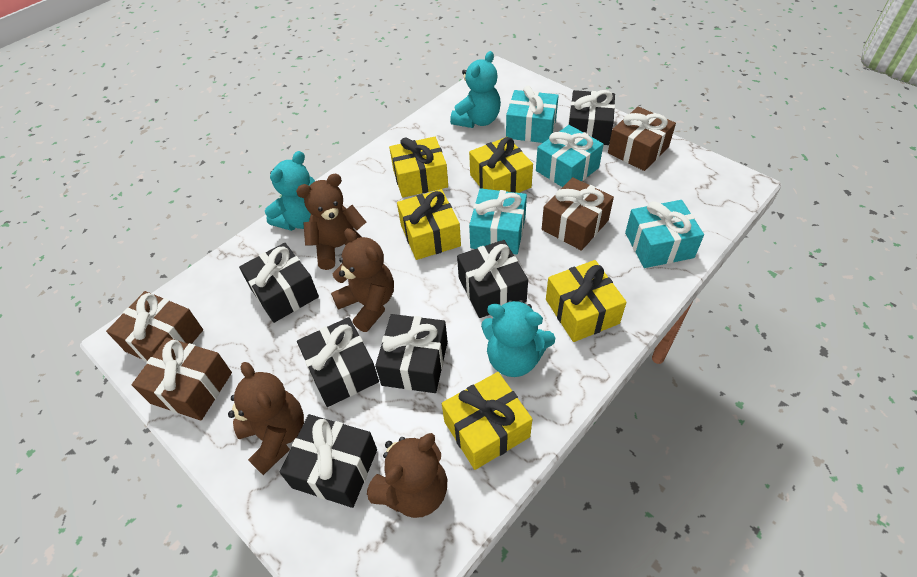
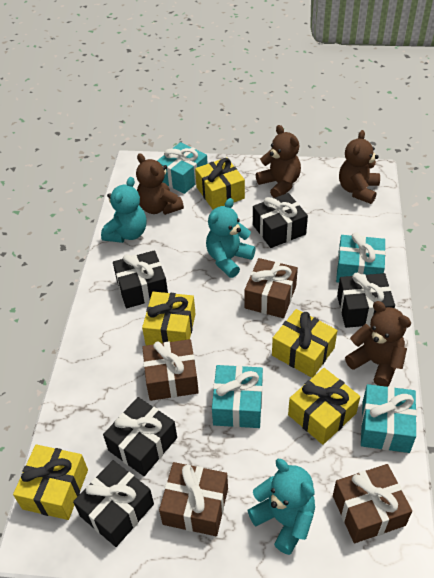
black gift: 6 -> 5

